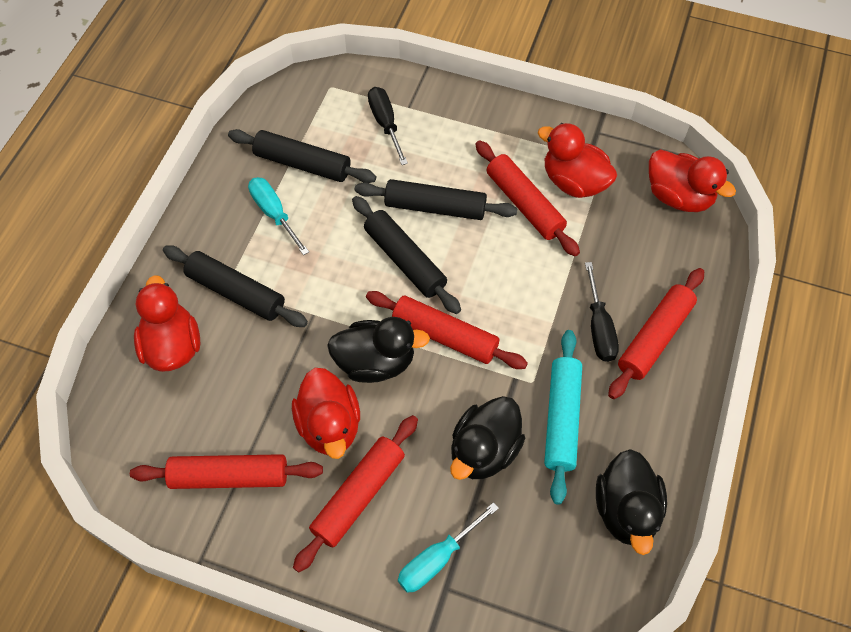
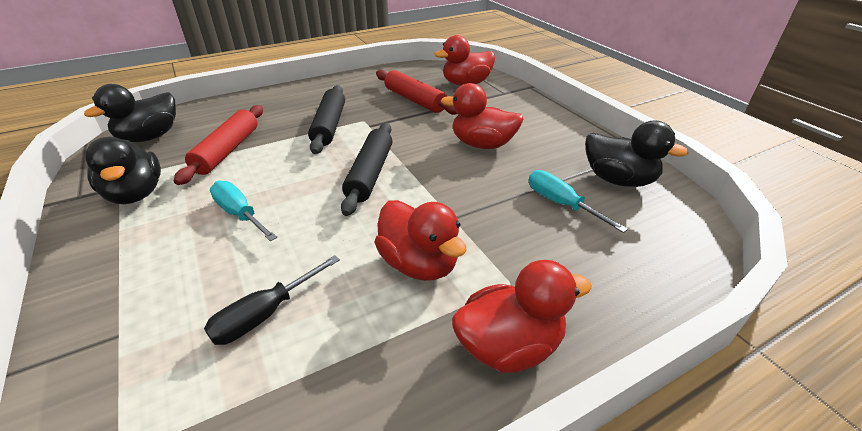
black rolling pin: 4 -> 2
black screwdriver: 2 -> 1
red rolling pin: 5 -> 2
turquoise rolling pin: 1 -> 0

